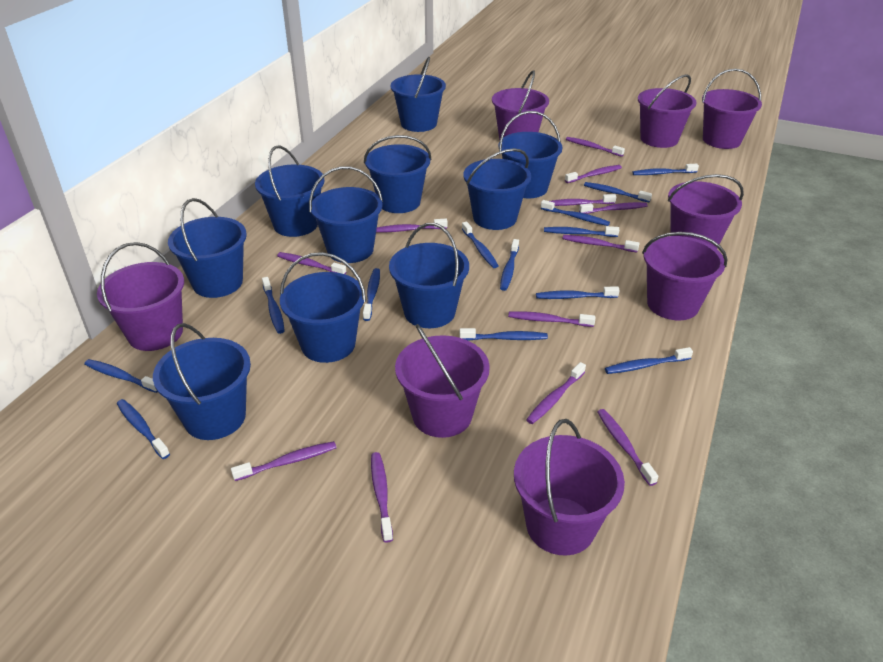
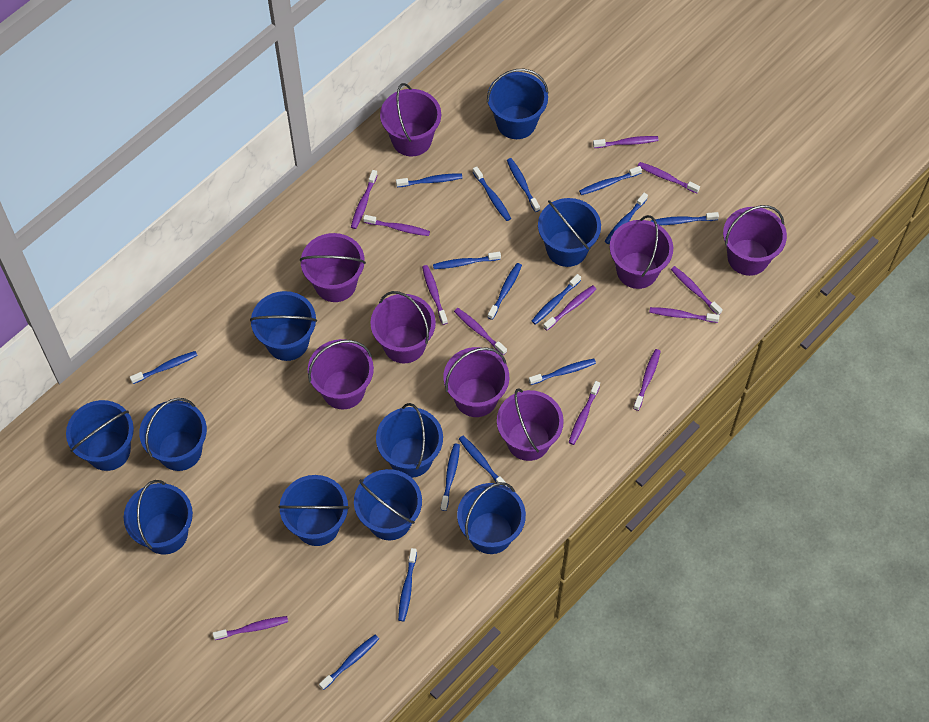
blue toothbrush: 13 -> 15

